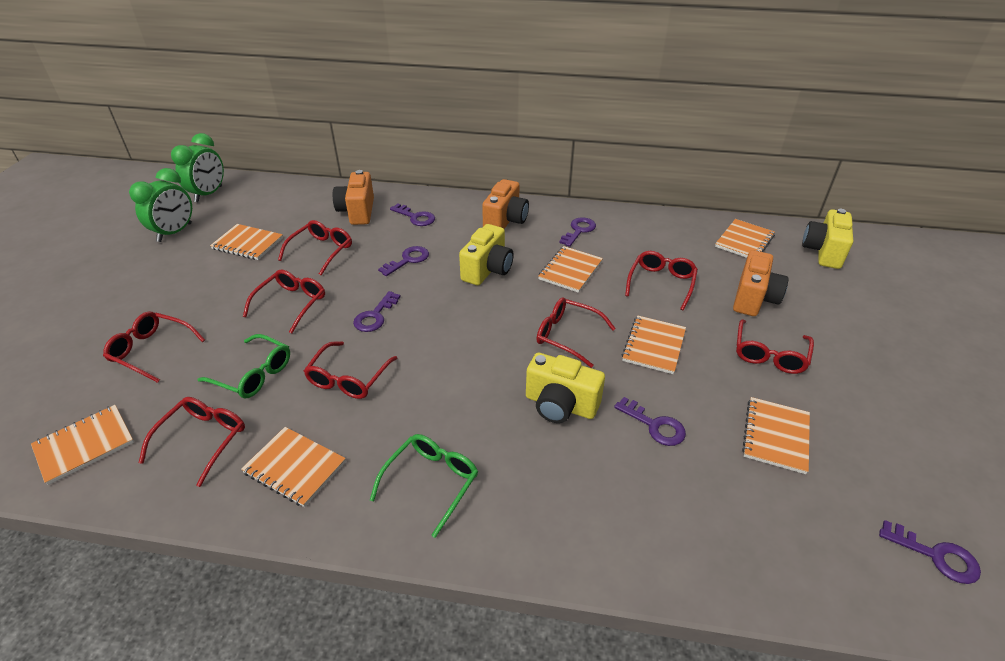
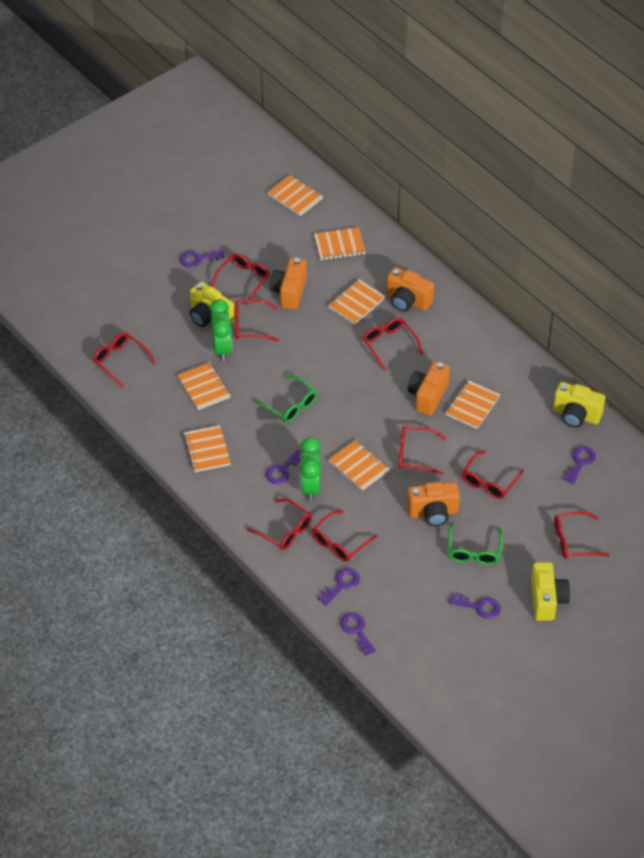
orange camera: 3 -> 4
red glasses: 8 -> 9

